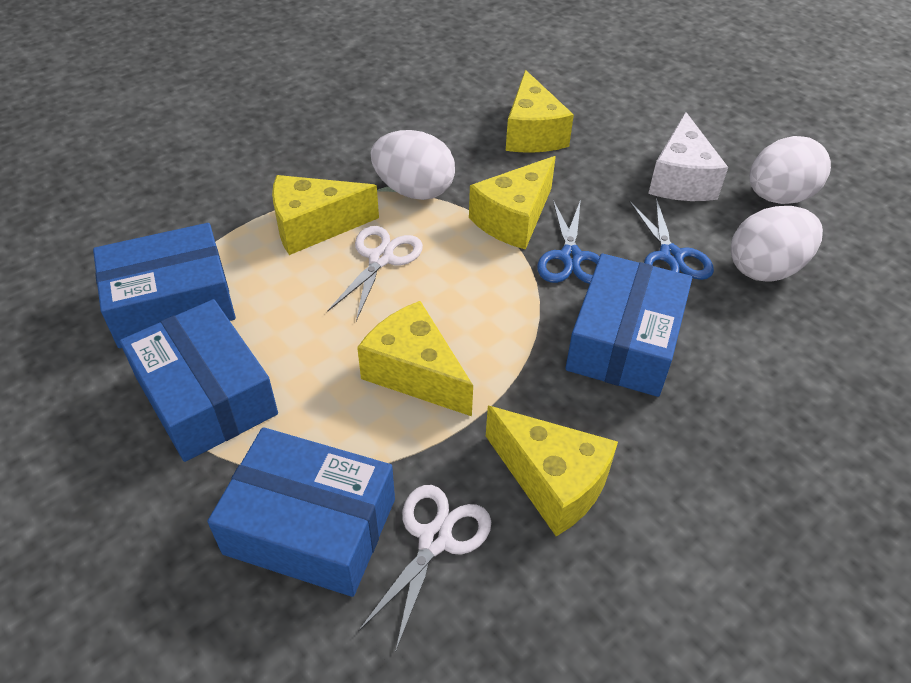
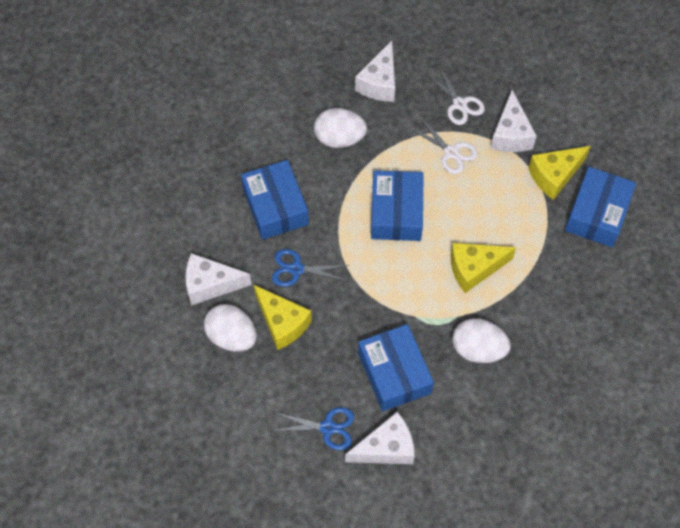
white cheese: 1 -> 4
yellow cheese: 5 -> 3

